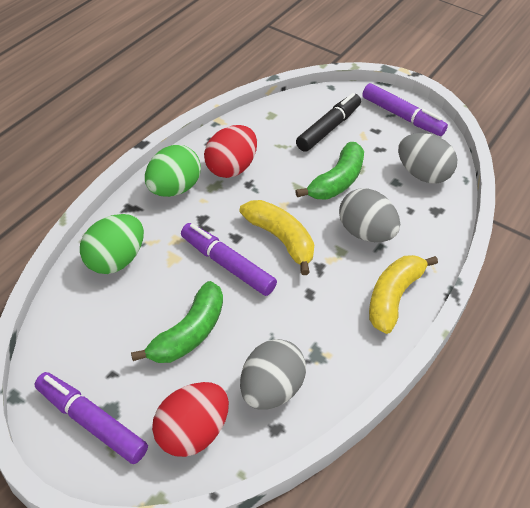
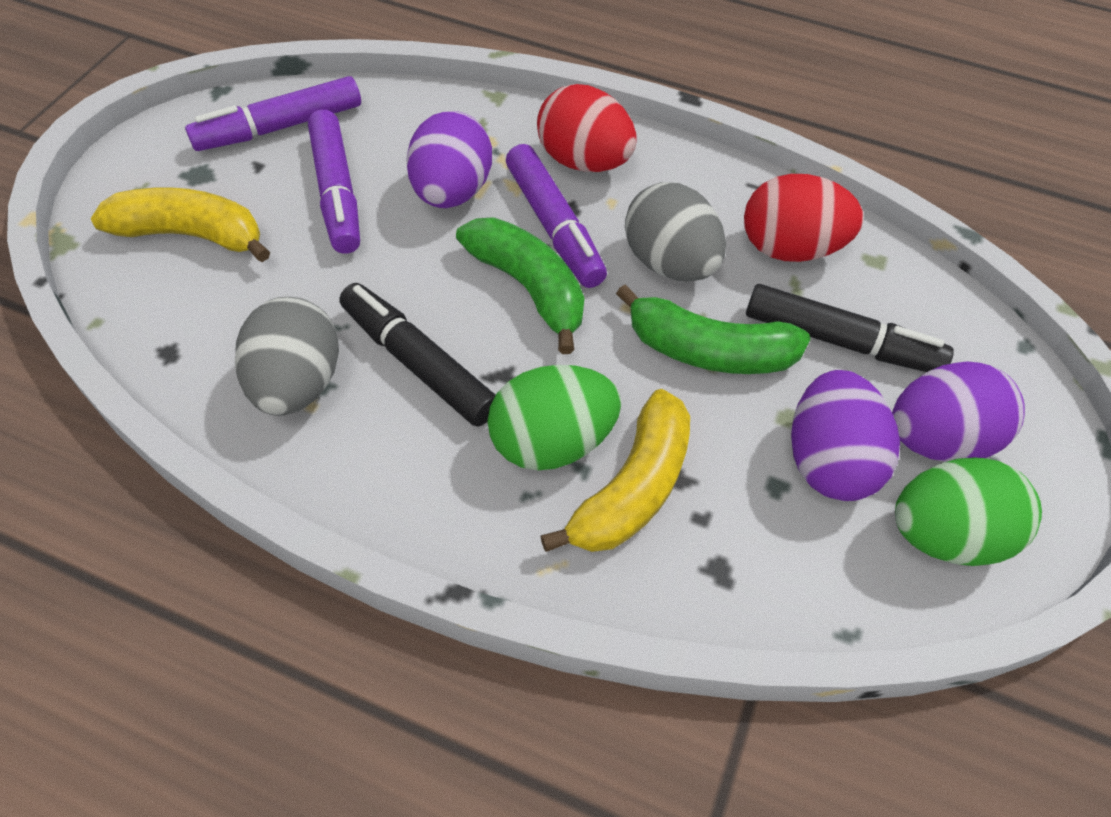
black marker: 1 -> 2
grey egg: 3 -> 2
purple egg: 0 -> 3

